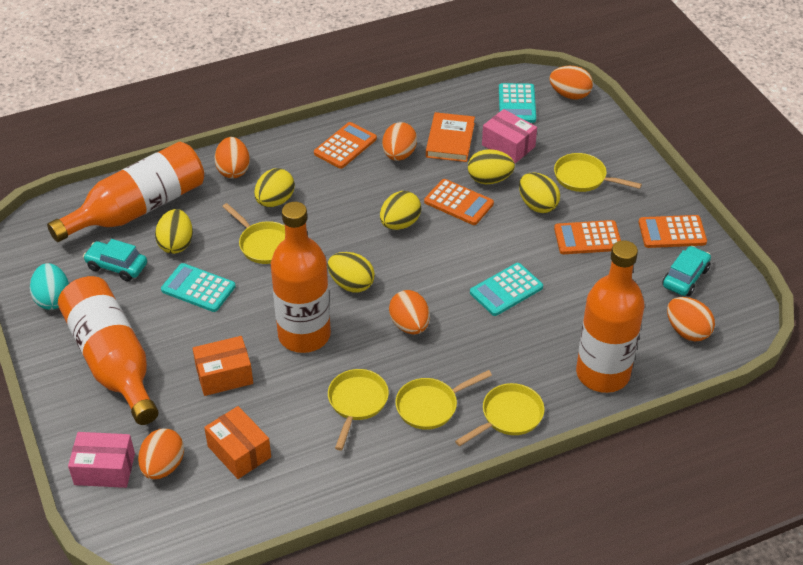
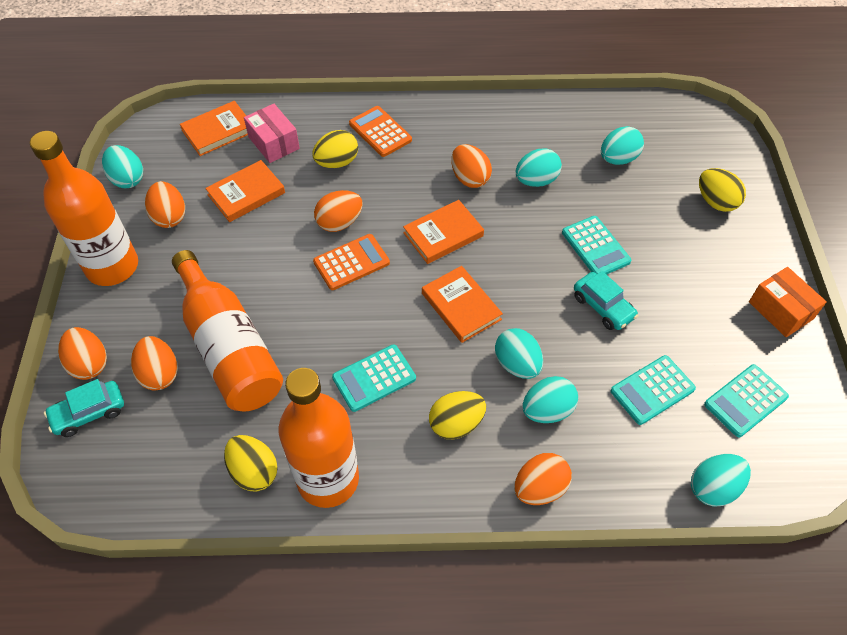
orange book: 1 -> 4
orange bottle: 4 -> 3
orange box: 2 -> 1
orange calculator: 4 -> 2
pink box: 2 -> 1
turquoise calculator: 3 -> 4
turquoise egg: 1 -> 6
yellow egg: 6 -> 4
yellow pan: 5 -> 0

